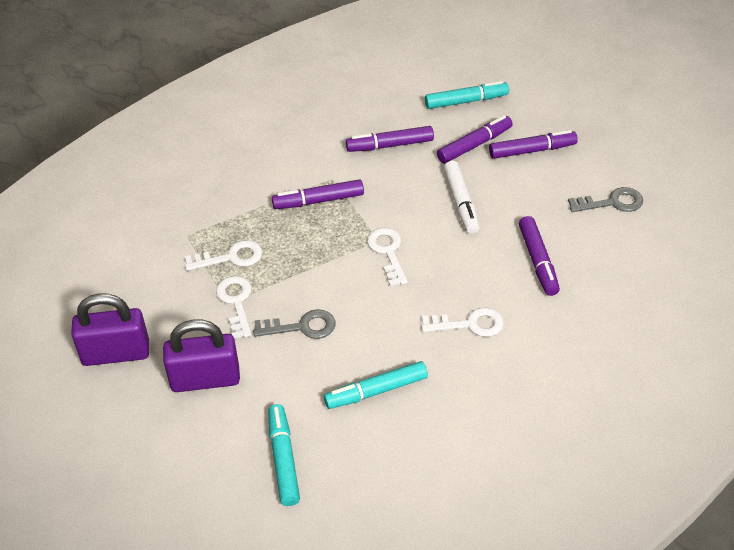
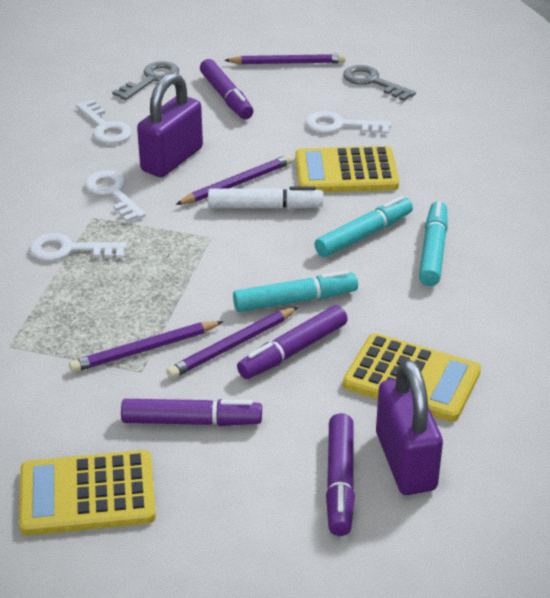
purple marker: 5 -> 4
purple pencil: 0 -> 4
yellow calculator: 0 -> 3

